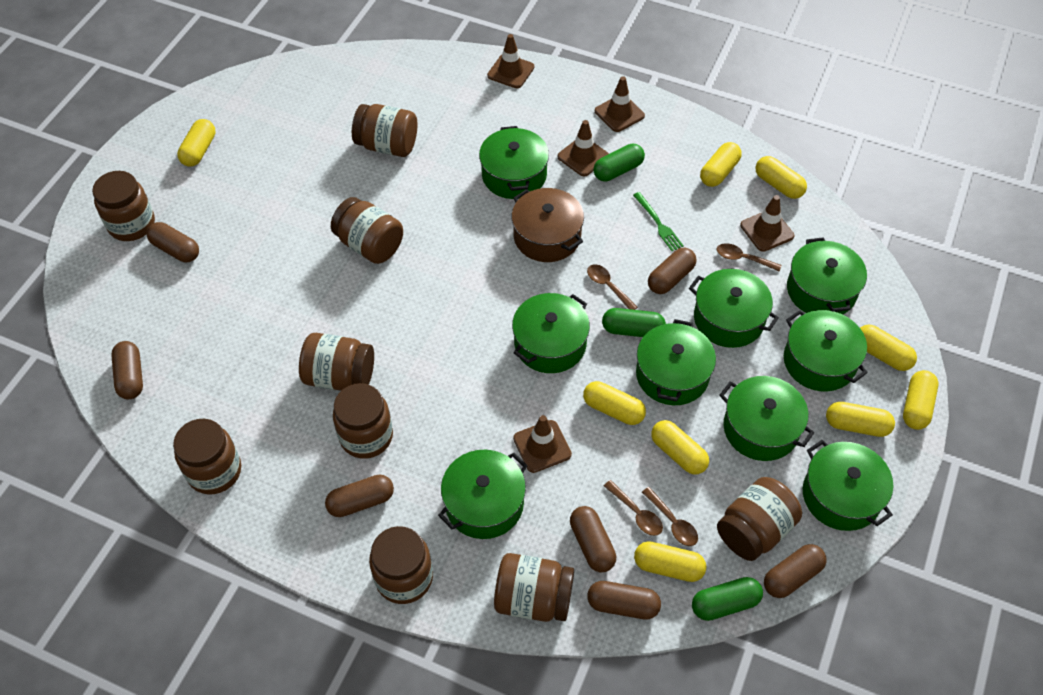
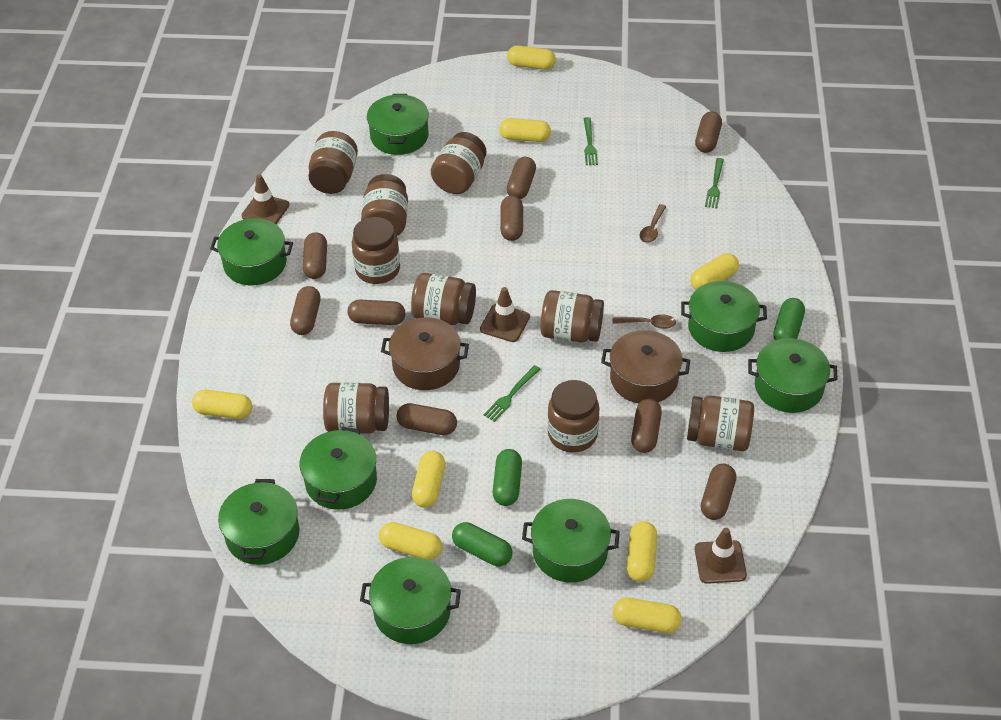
brown capsule: 7 -> 9
brown pot: 1 -> 2
brown spoon: 4 -> 2
brown traffic cone: 5 -> 3
green fork: 1 -> 3
green pot: 9 -> 8
yellow capsule: 9 -> 8

